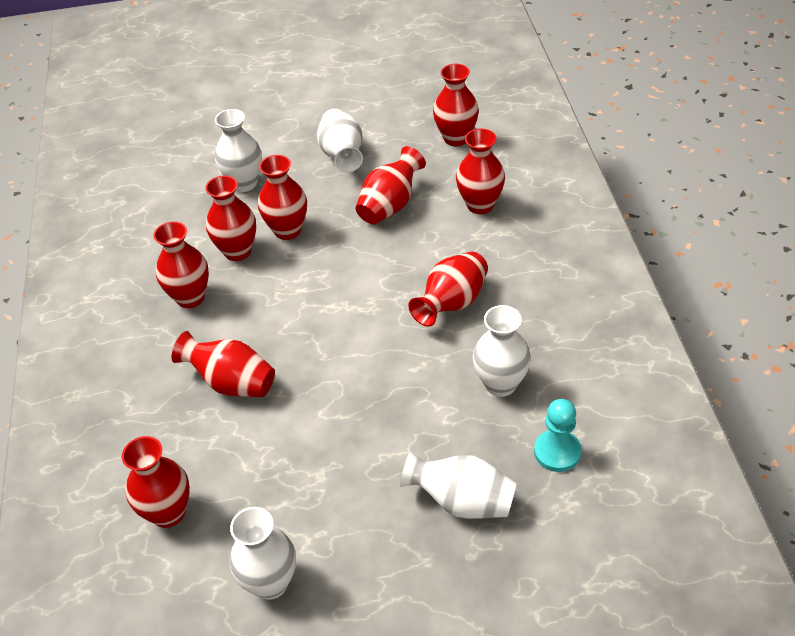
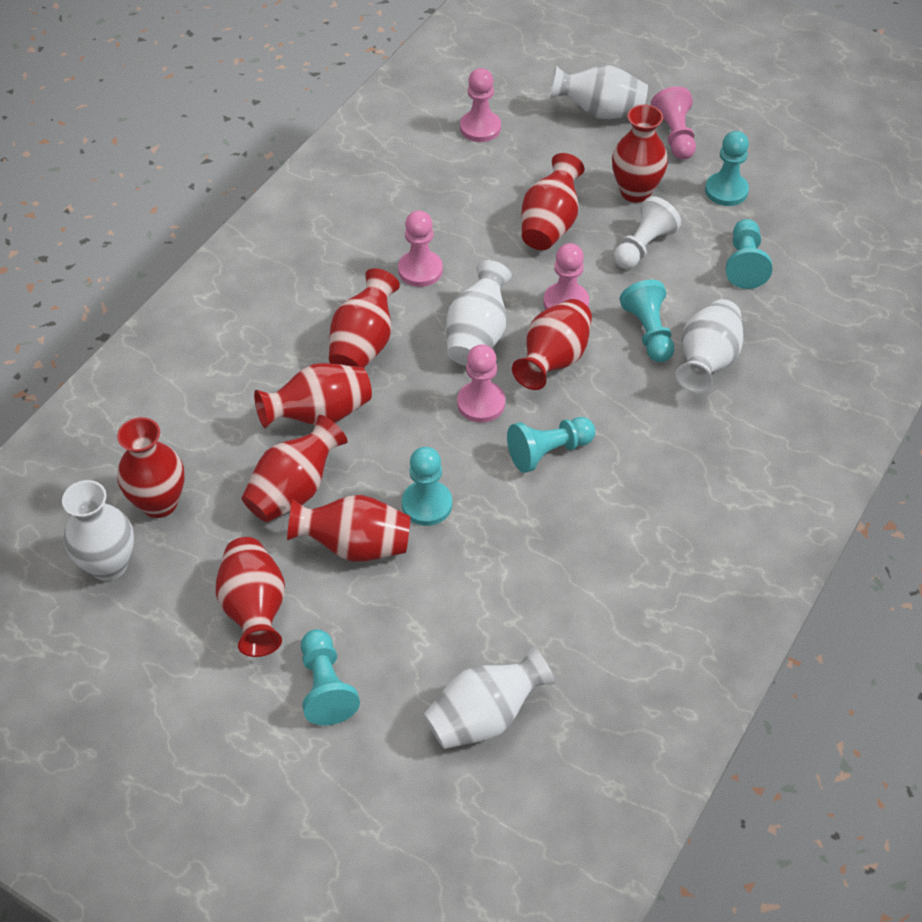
pink pawn: 0 -> 5
turquoise pawn: 1 -> 6
white pawn: 0 -> 1

